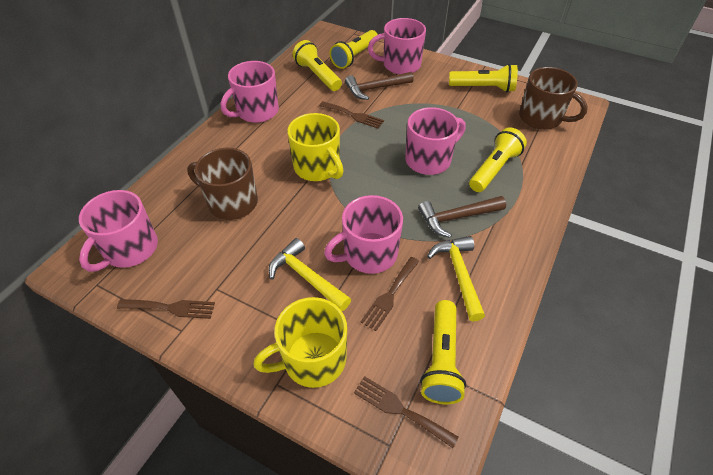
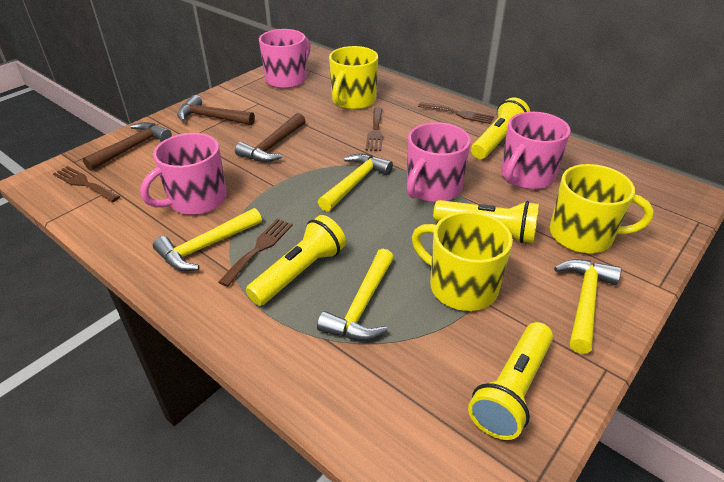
brown hammer: 2 -> 3
brown mug: 2 -> 0
pink mug: 5 -> 4
yellow flashlight: 5 -> 4
yellow hammer: 2 -> 4
yellow mug: 2 -> 3

